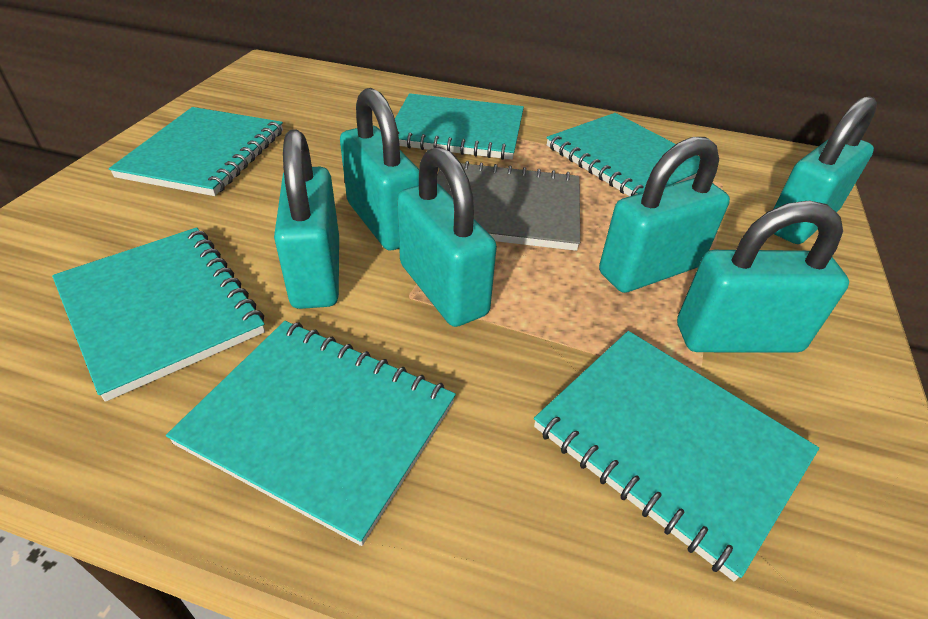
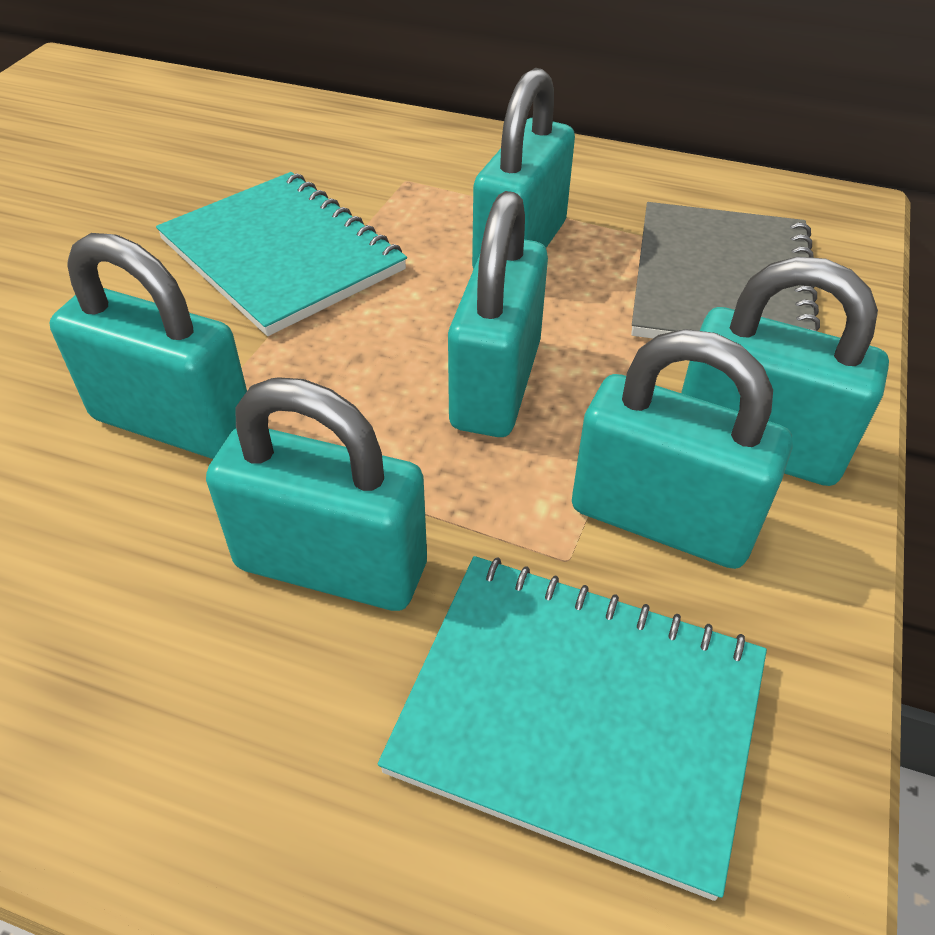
turquoise notebook: 6 -> 2

